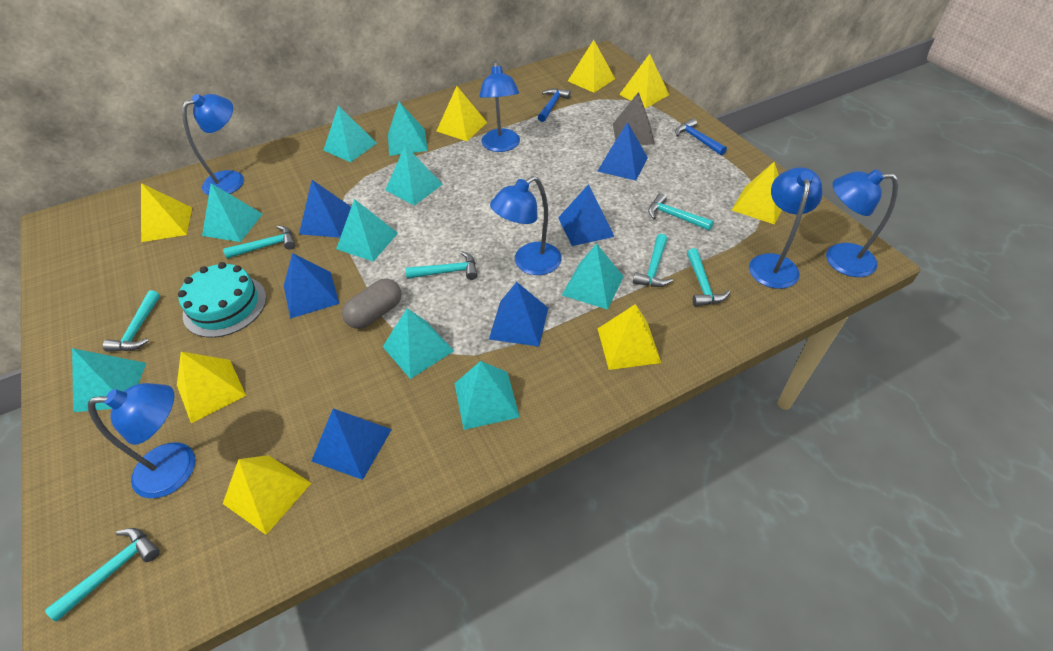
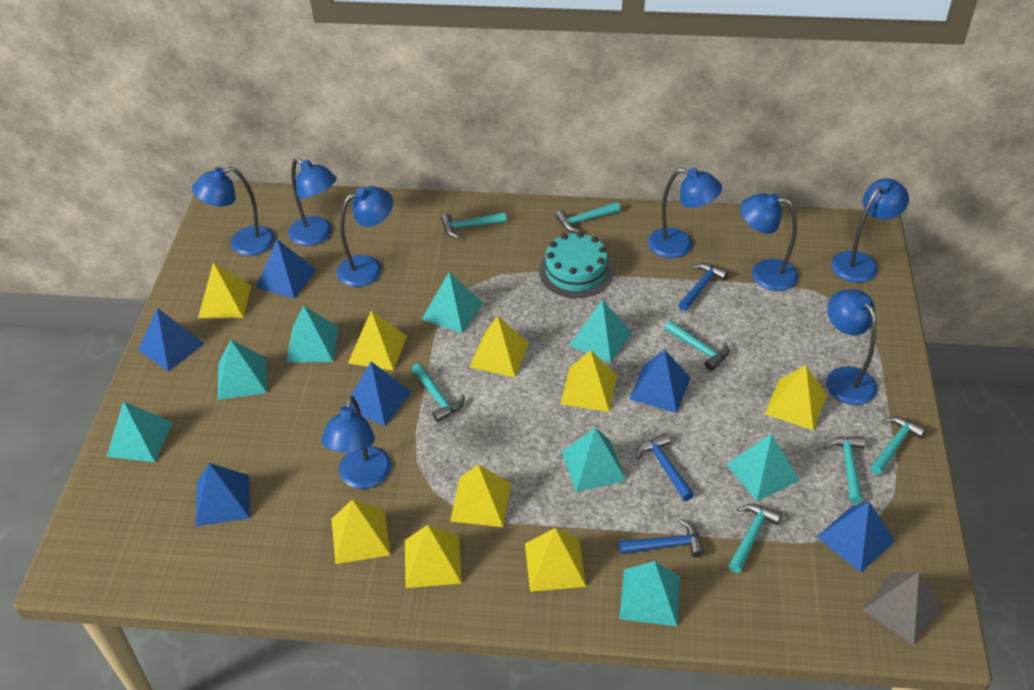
blue hammer: 2 -> 3
blue lamp: 6 -> 8
grey capsule: 1 -> 0
turquoise pyramid: 9 -> 8
yellow pyramid: 8 -> 9

